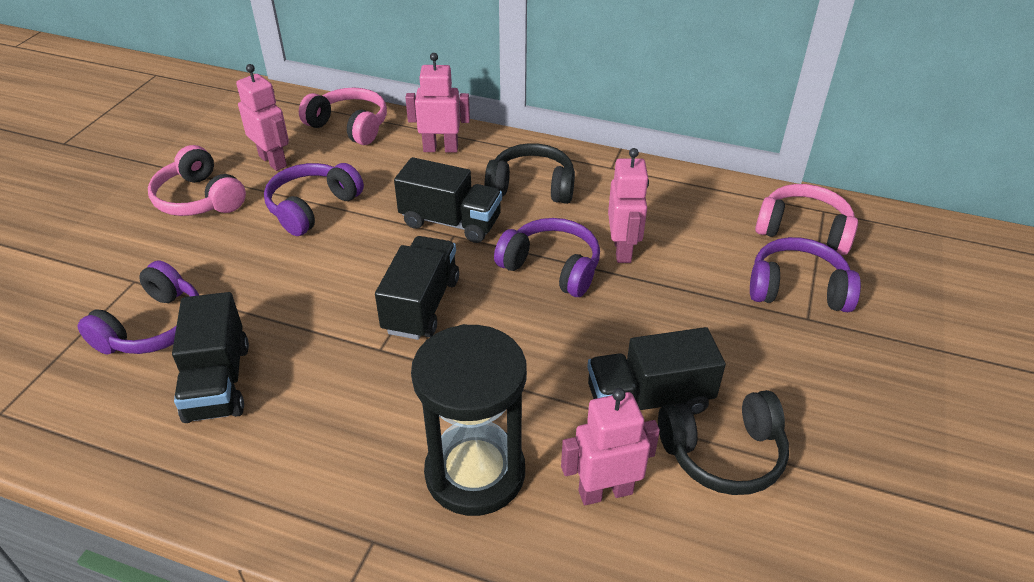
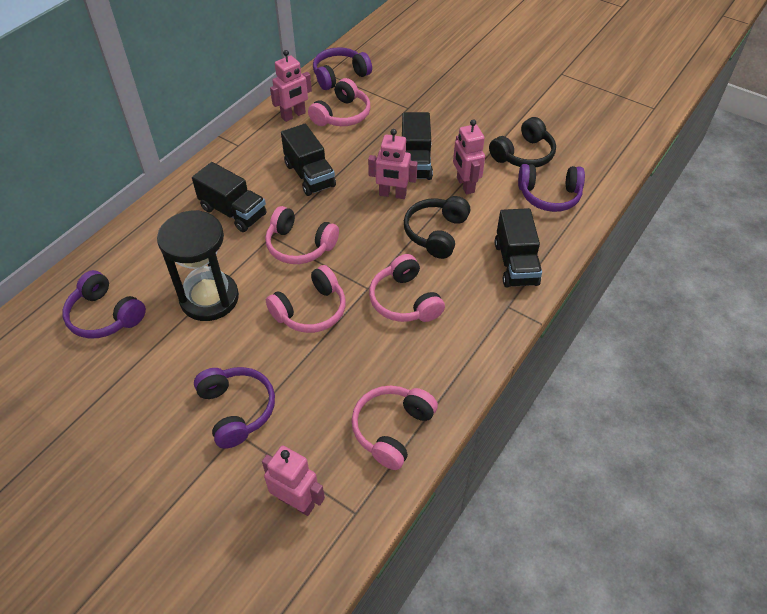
pink headphones: 3 -> 5

